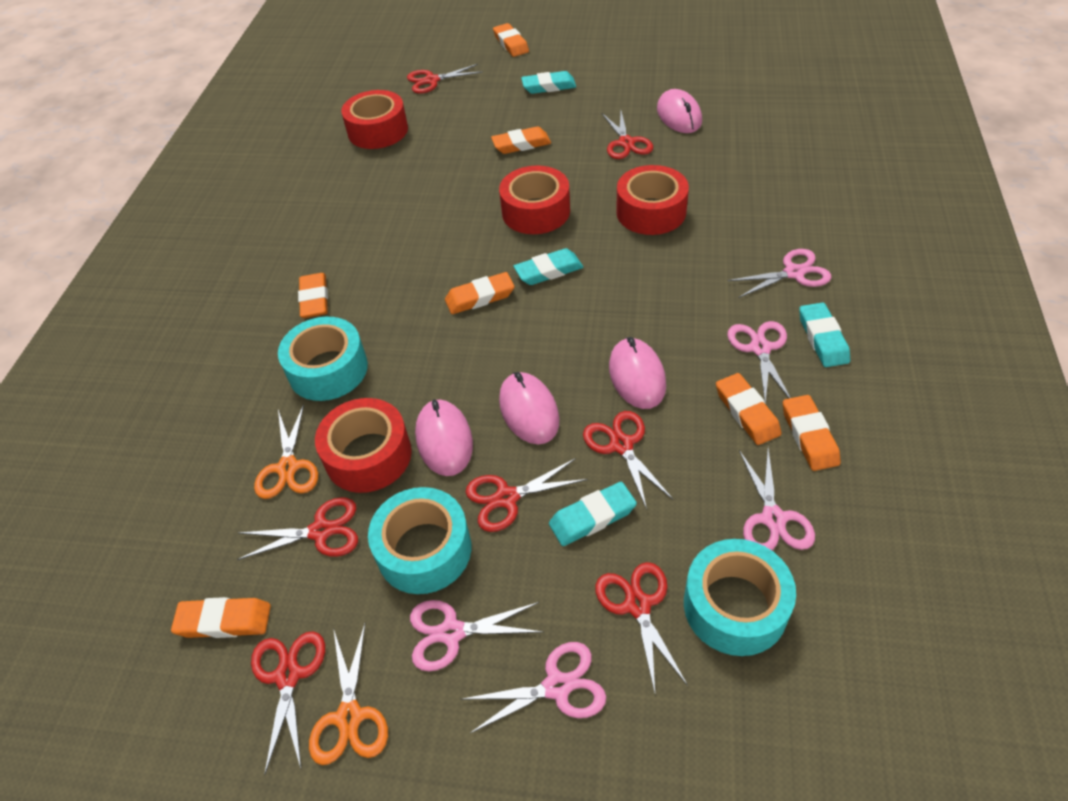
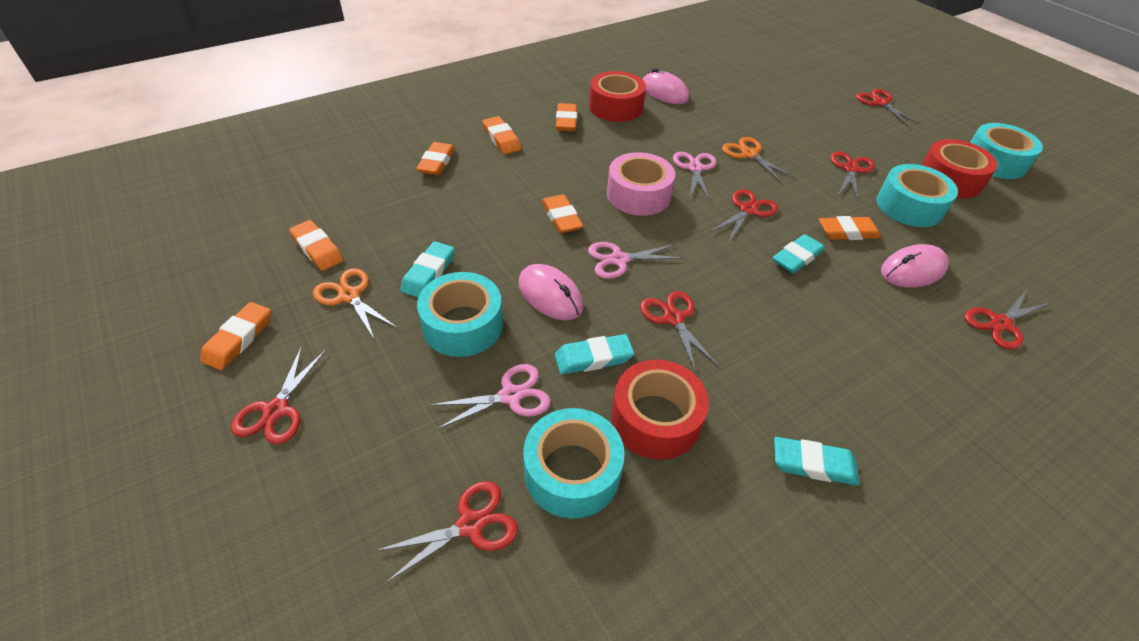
pink mouse: 4 -> 3
pink scissors: 5 -> 3
pink tape: 0 -> 1
red tape: 4 -> 3
turquoise tape: 3 -> 4

